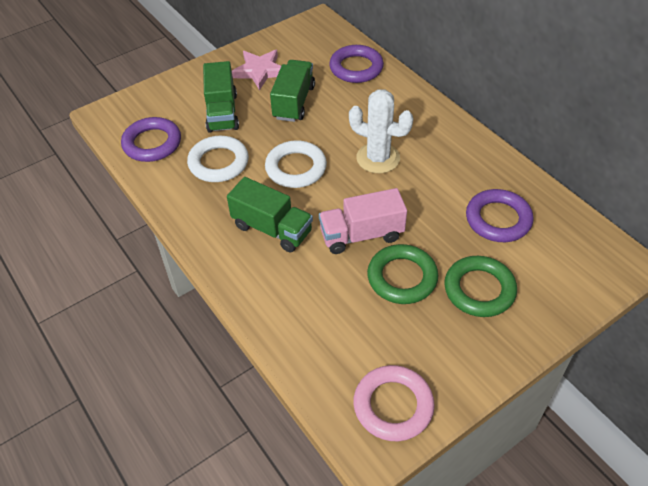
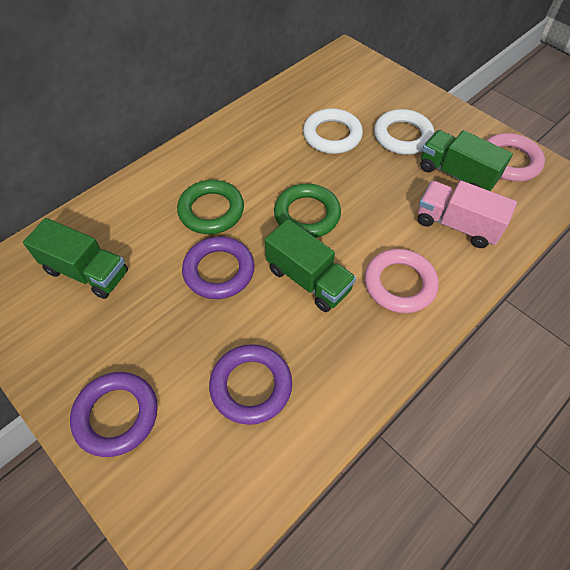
pink ring: 1 -> 2
pink star: 1 -> 0
white cactus: 1 -> 0

